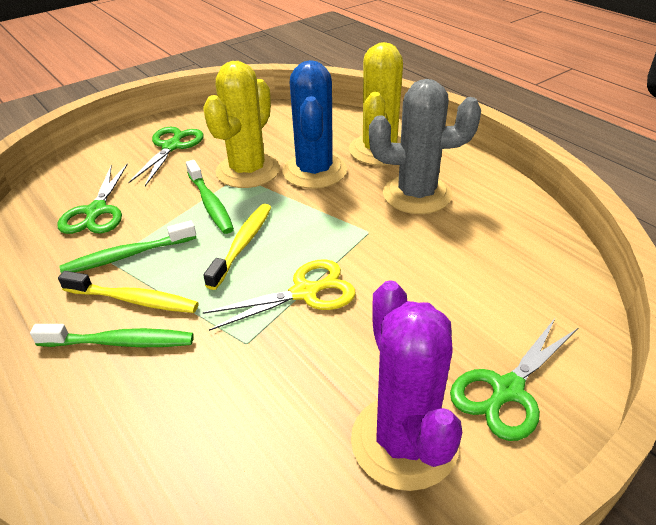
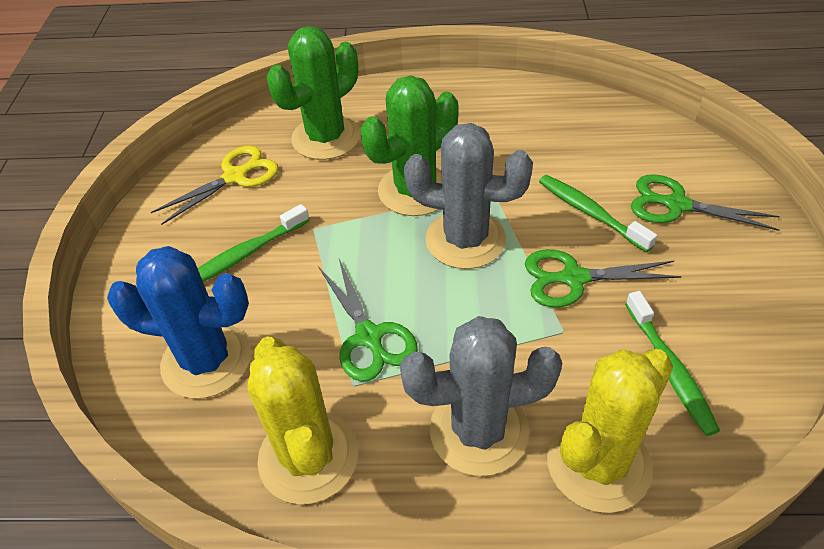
green cactus: 0 -> 2
grey cactus: 1 -> 2
purple cactus: 1 -> 0
yellow toothbrush: 2 -> 0

